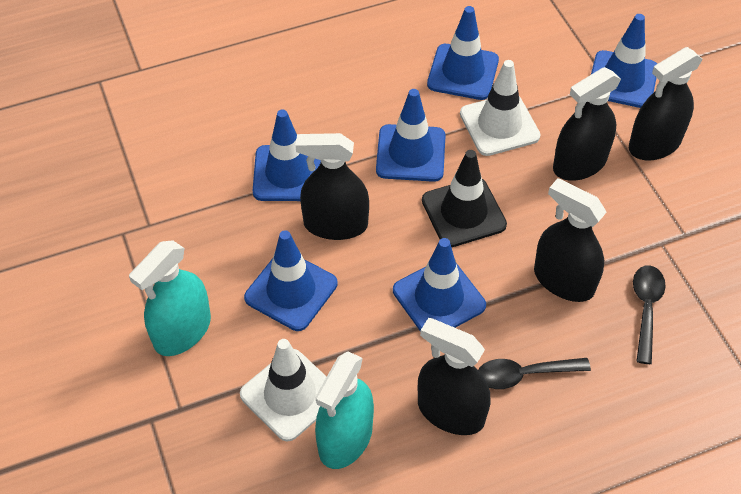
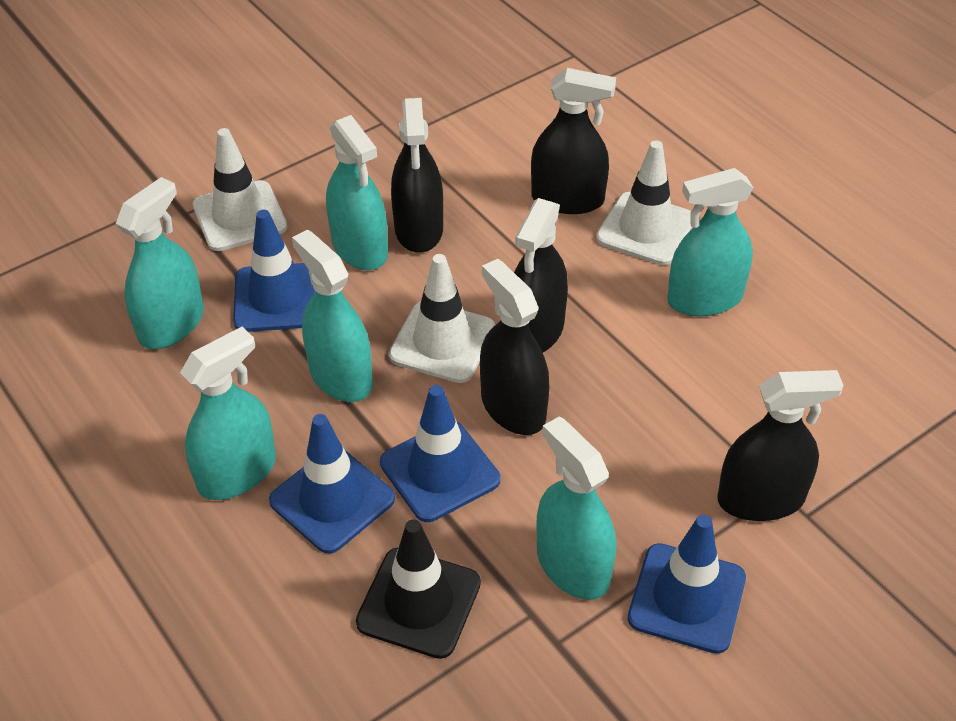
black spoon: 2 -> 0
blue traffic cone: 6 -> 4
turquoise spray bottle: 2 -> 6
white traffic cone: 2 -> 3

